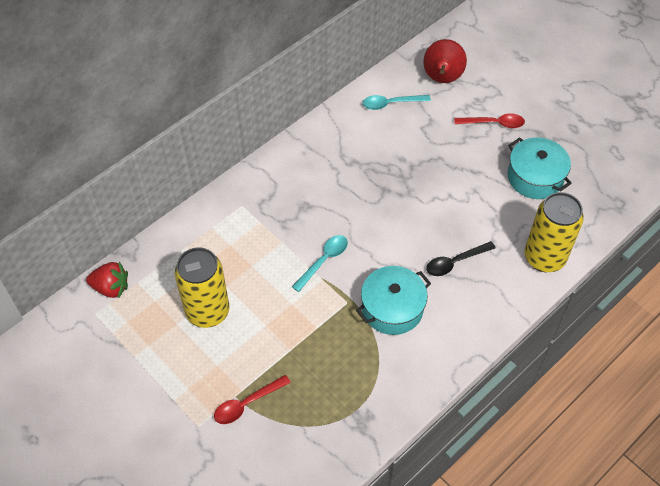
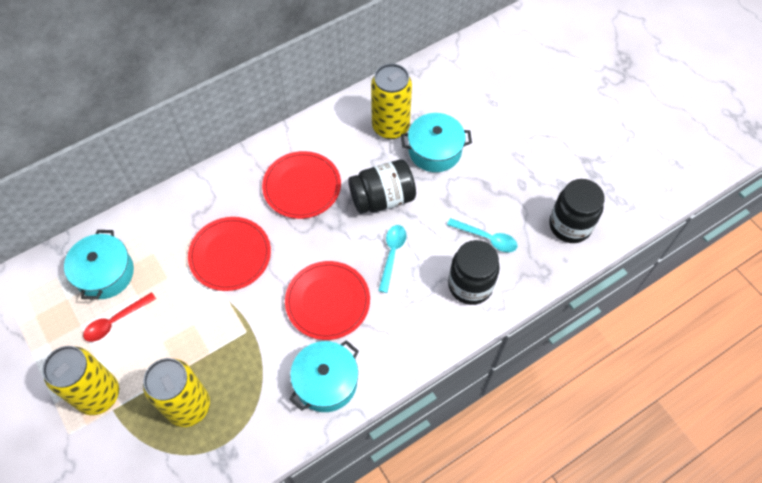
black jar: 0 -> 3
black spoon: 1 -> 0
red pear: 1 -> 0
red plate: 0 -> 3
red spoon: 2 -> 1
red strawberry: 1 -> 0
turquoise pot: 2 -> 3
yellow can: 2 -> 3

